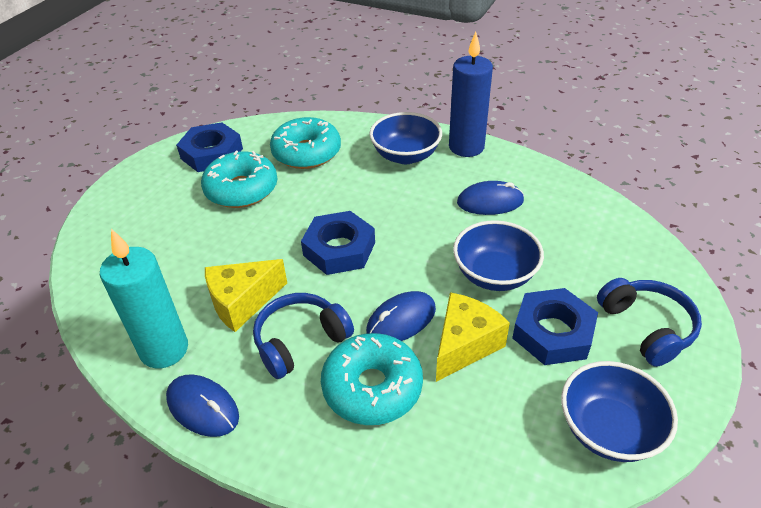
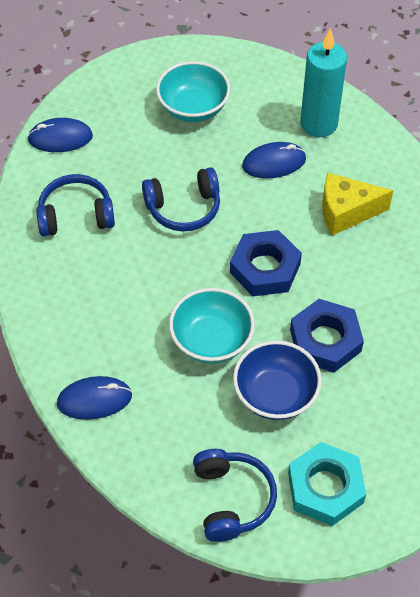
blue bowl: 3 -> 1
blue candle: 1 -> 0
blue headphones: 2 -> 3
blue nut: 3 -> 2
turquoise bowl: 0 -> 2
turquoise donut: 3 -> 0
turquoise nut: 0 -> 1
yellow cheese: 2 -> 1

